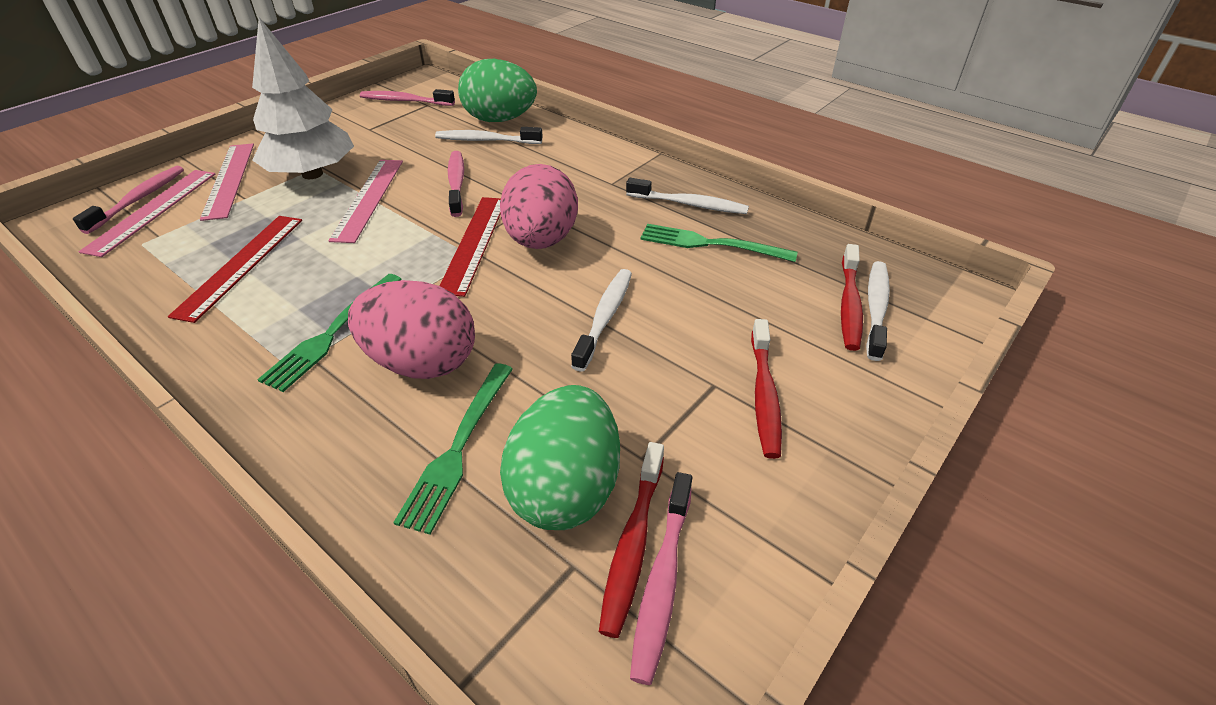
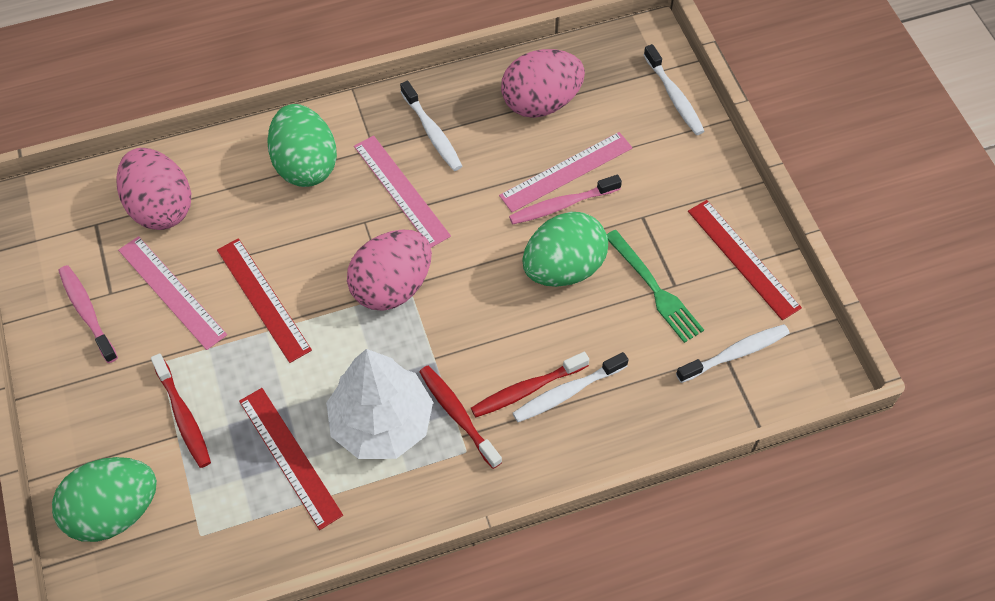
green egg: 2 -> 3
green fork: 3 -> 1
pink egg: 2 -> 3
pink toothbrush: 4 -> 2
red ruler: 2 -> 3

